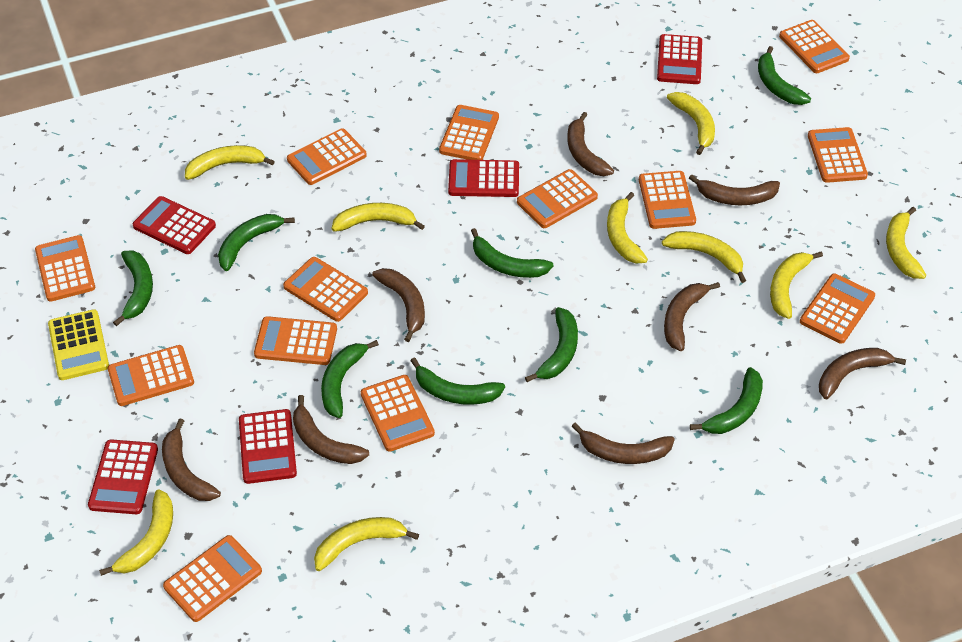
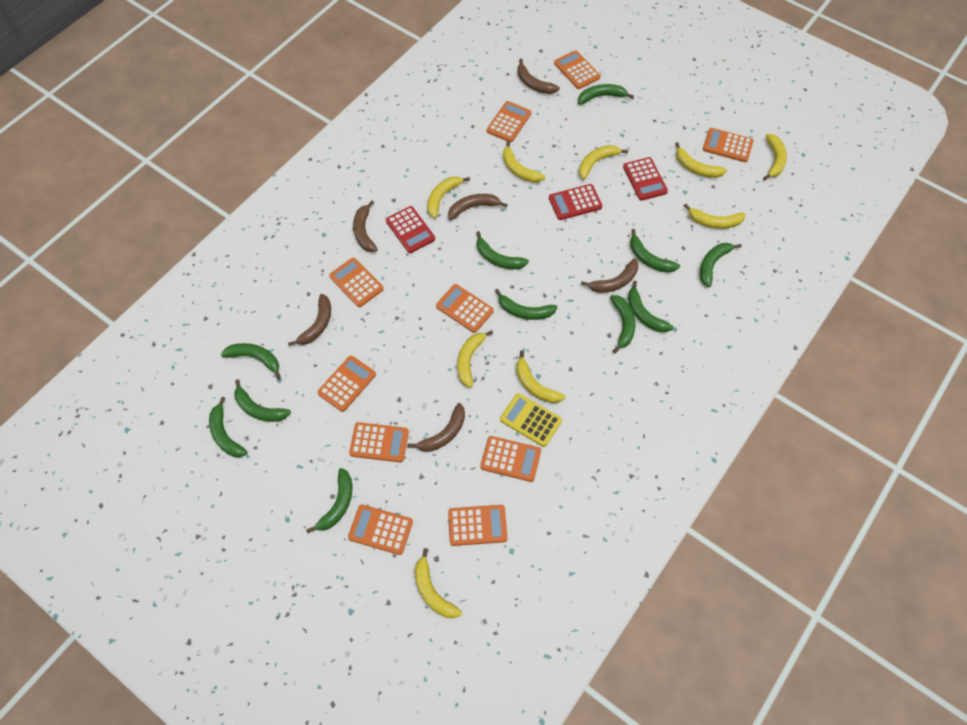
brown banana: 8 -> 6
green banana: 8 -> 11
orange calculator: 13 -> 10
red calculator: 5 -> 3

